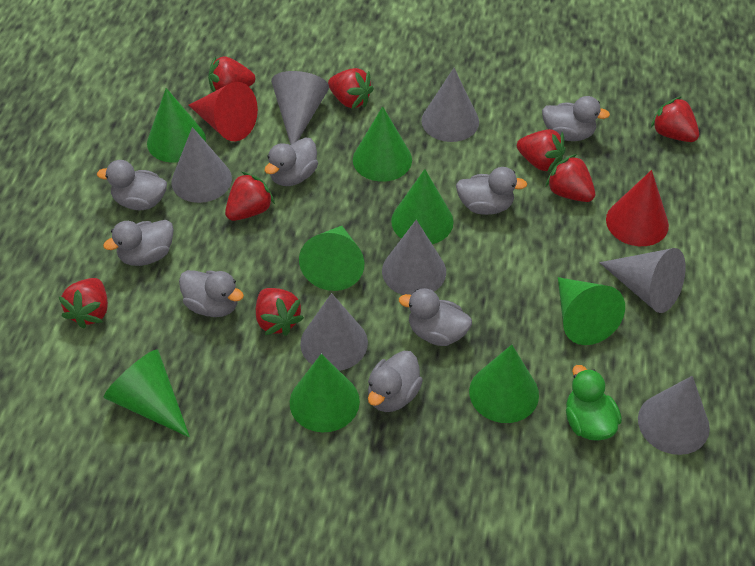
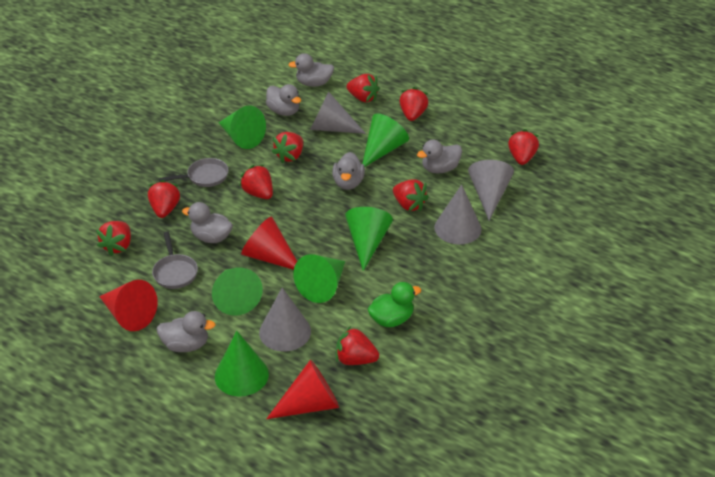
green cone: 8 -> 6
grey cone: 7 -> 4
grey duck: 8 -> 6
grey pan: 0 -> 2
red cone: 2 -> 3
red strawberry: 8 -> 9

